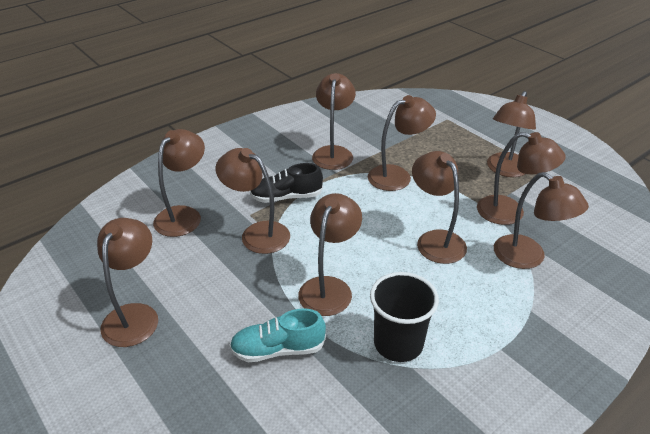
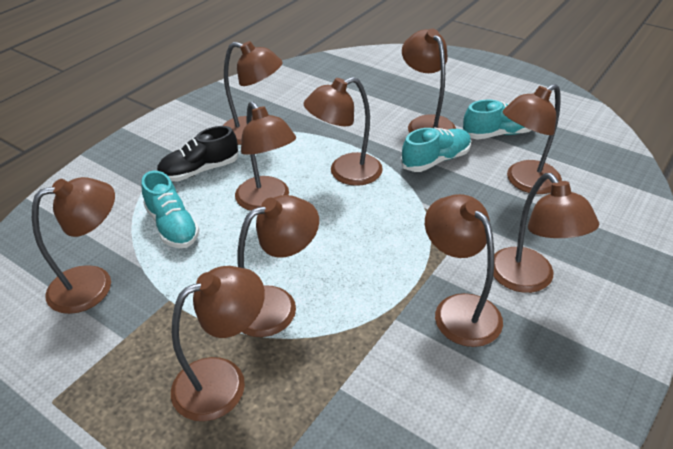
black cup: 1 -> 0
turquoise shoe: 1 -> 3

